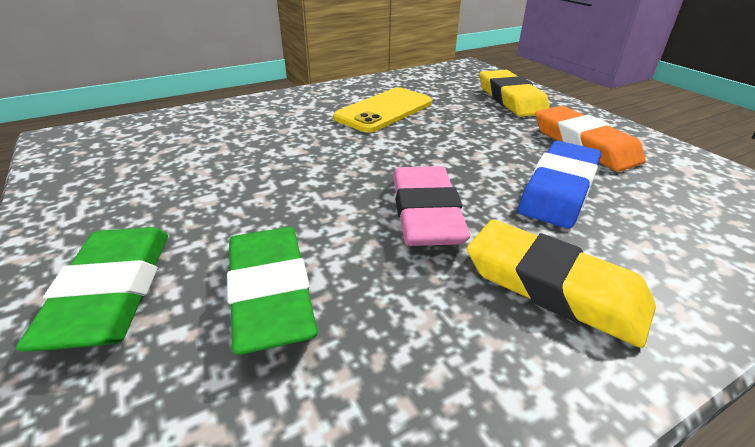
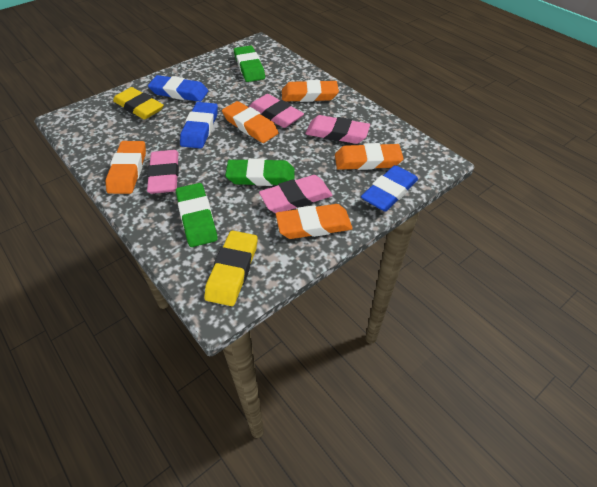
blue eraser: 1 -> 3
green eraser: 2 -> 3
orange eraser: 1 -> 5
pink eraser: 1 -> 4
yellow phone: 1 -> 0

